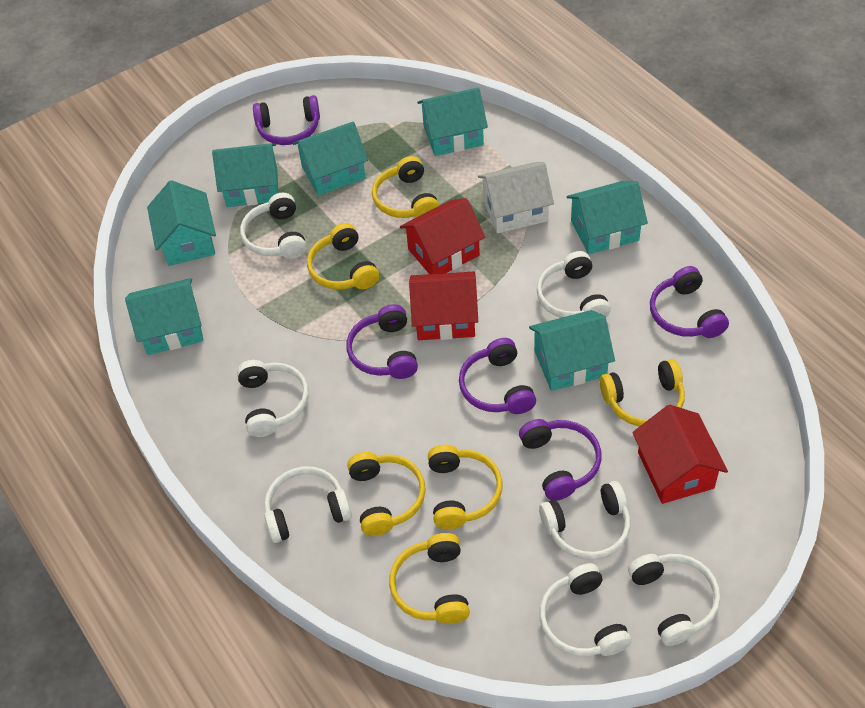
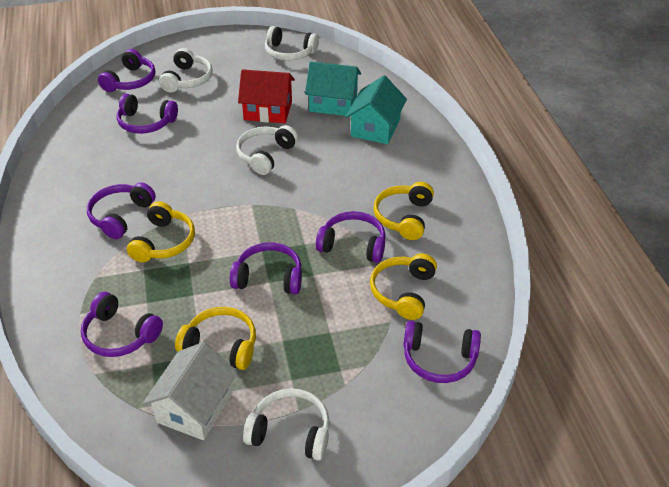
purple headphones: 5 -> 7
red house: 3 -> 1
turquoise house: 7 -> 2
white headphones: 7 -> 4
yellow headphones: 6 -> 4

